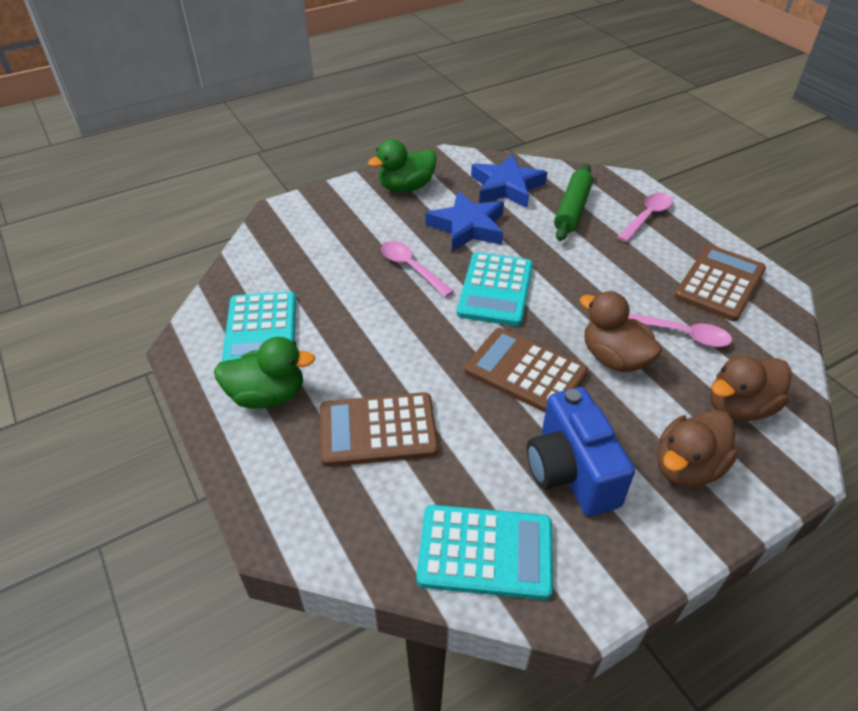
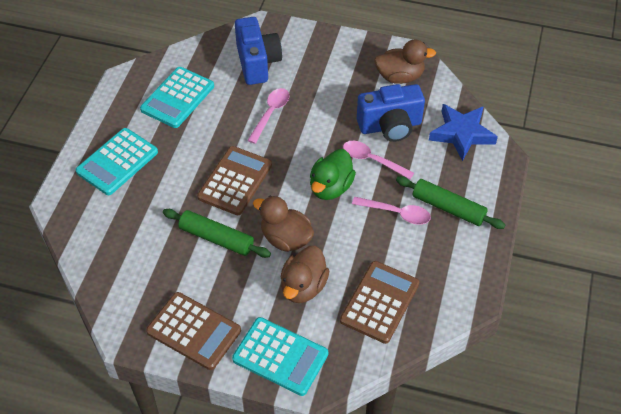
blue camera: 1 -> 2
blue star: 2 -> 1
green duck: 2 -> 1
green rolling pin: 1 -> 2

